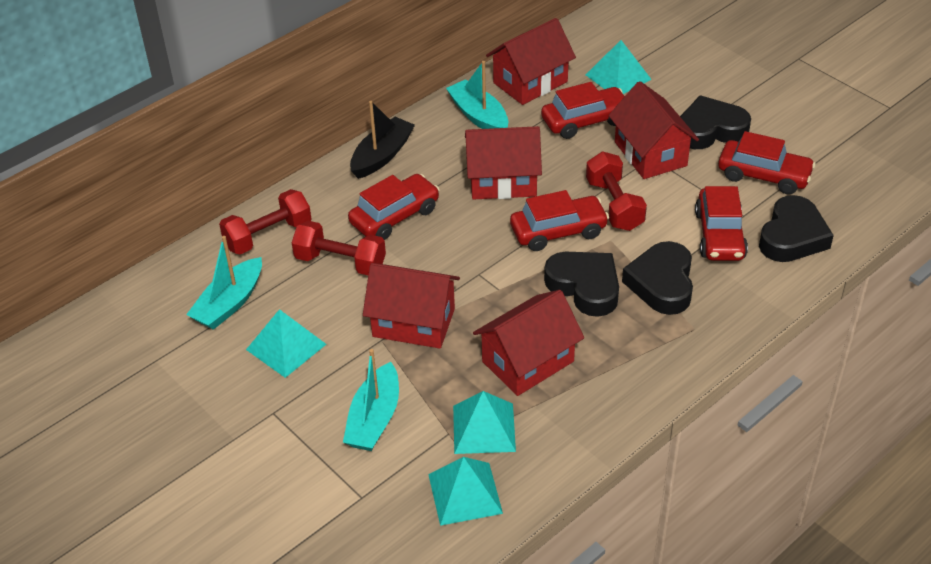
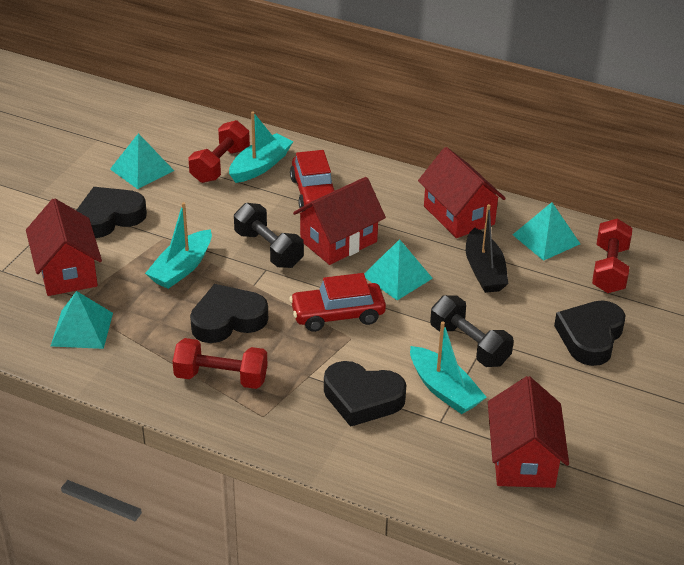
black dumbbell: 0 -> 2
red car: 5 -> 2
red house: 5 -> 4

